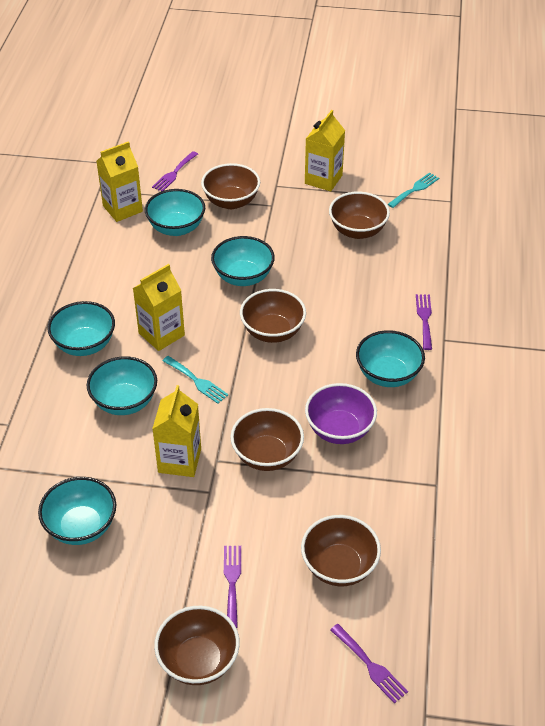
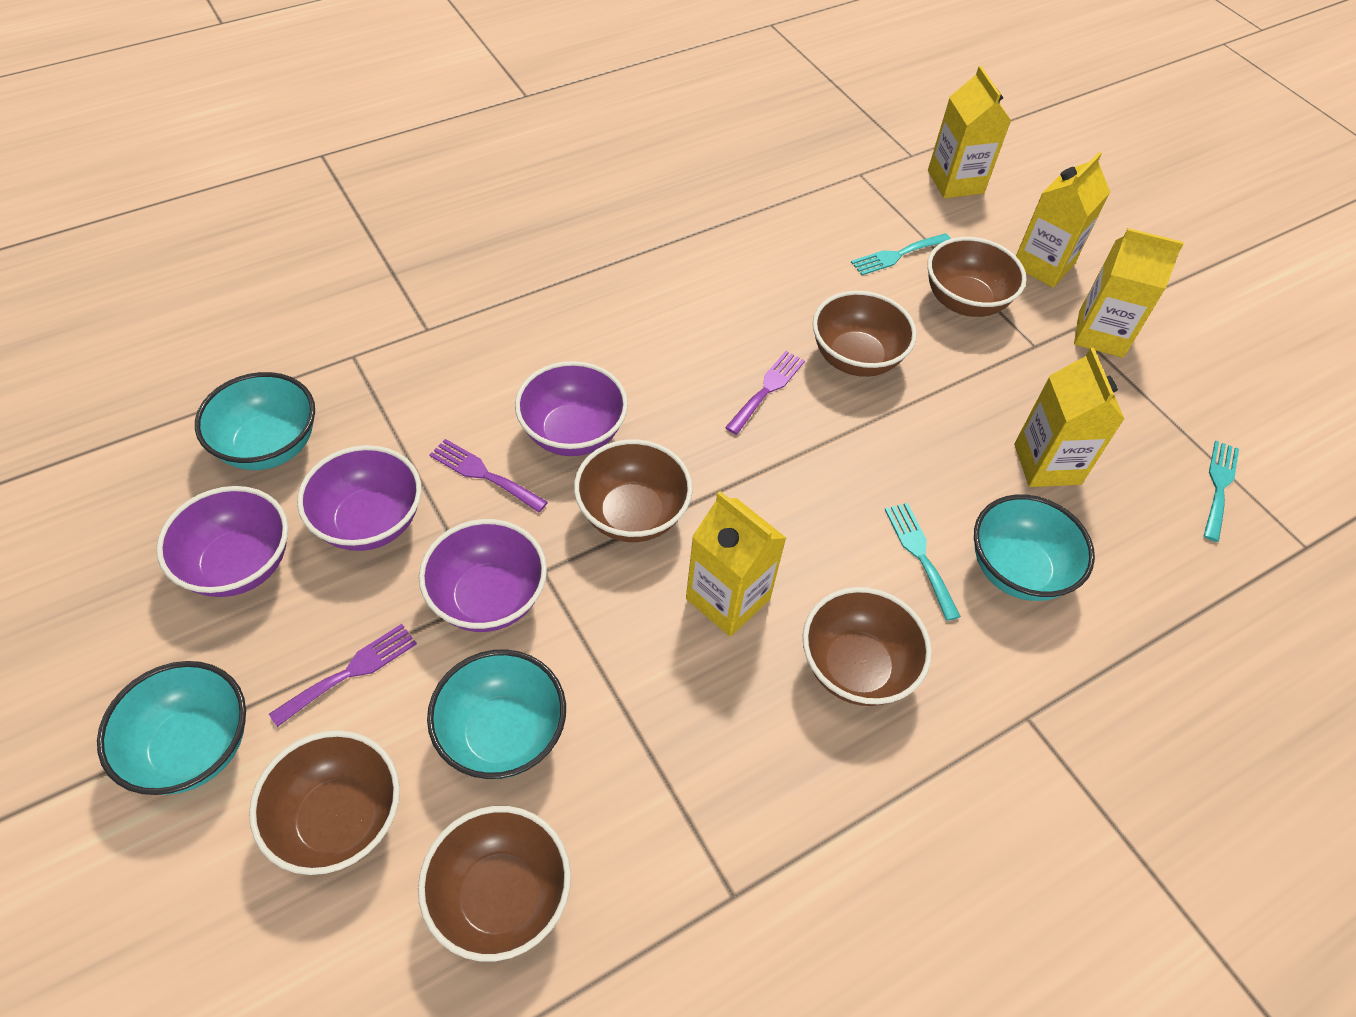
purple bowl: 1 -> 4
purple fork: 4 -> 3
turquoise bowl: 6 -> 4
turquoise fork: 2 -> 3
yellow carton: 4 -> 5

